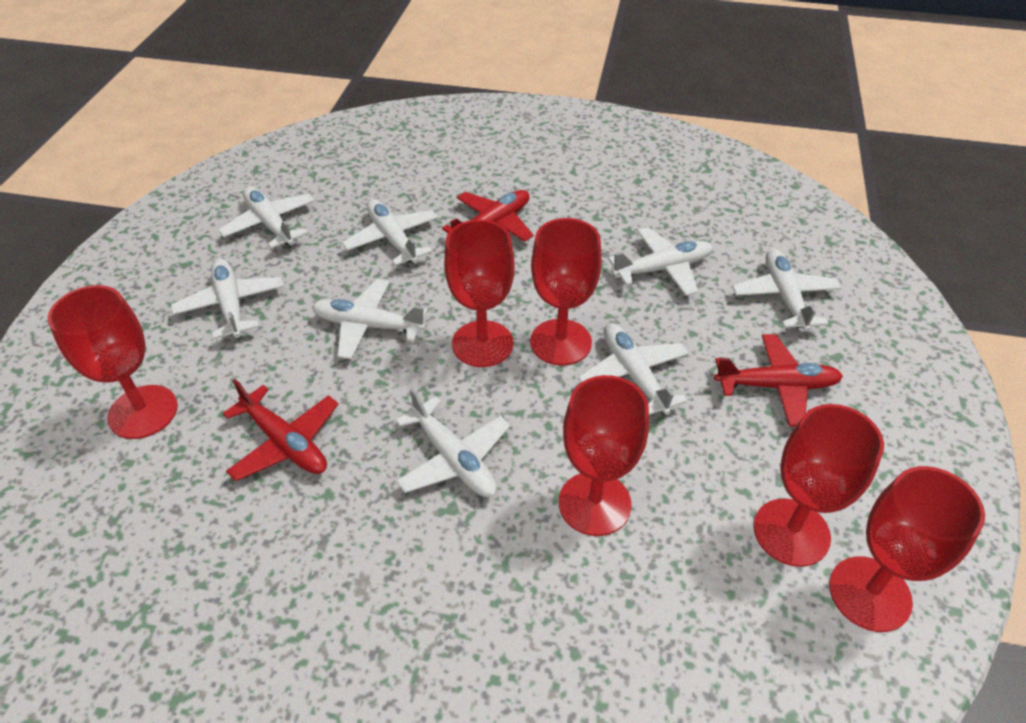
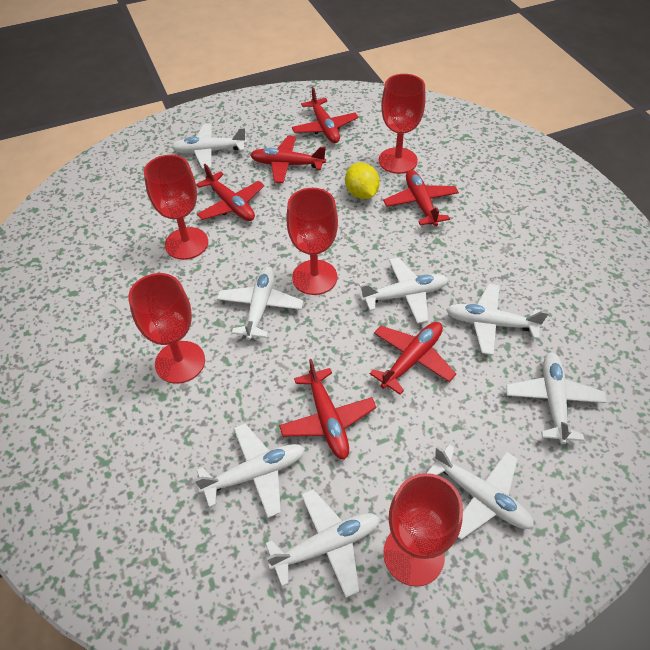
red goblet: 6 -> 5
red plane: 3 -> 6
yellow lemon: 0 -> 1

